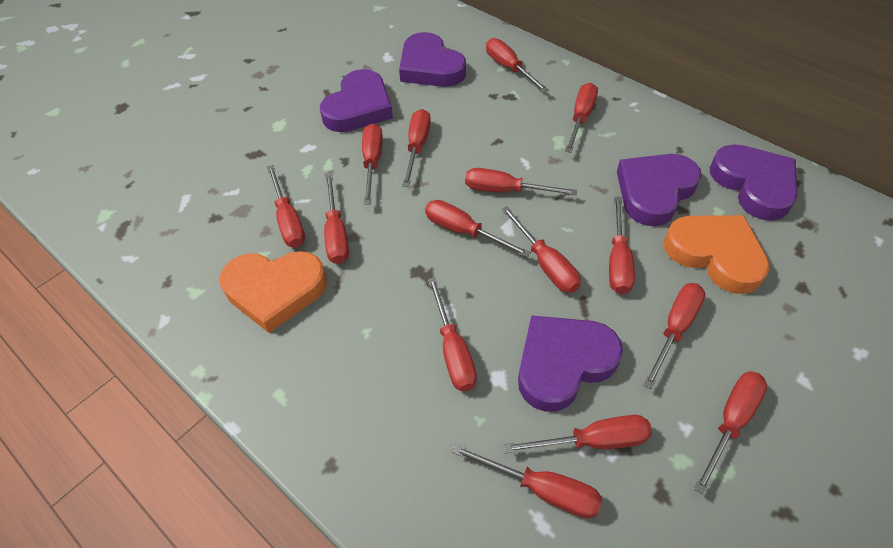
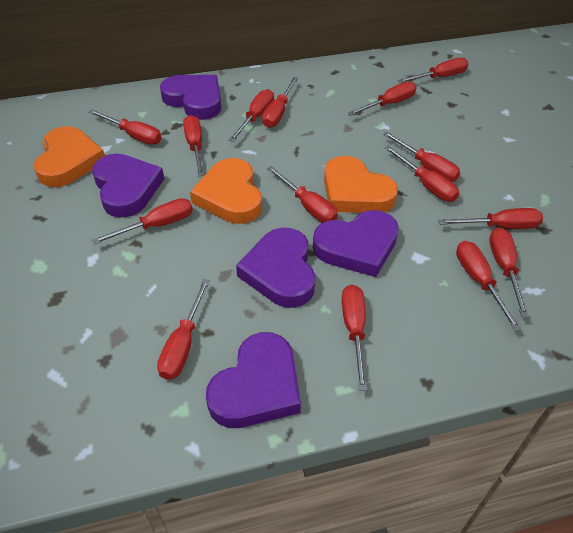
orange heart: 2 -> 3

